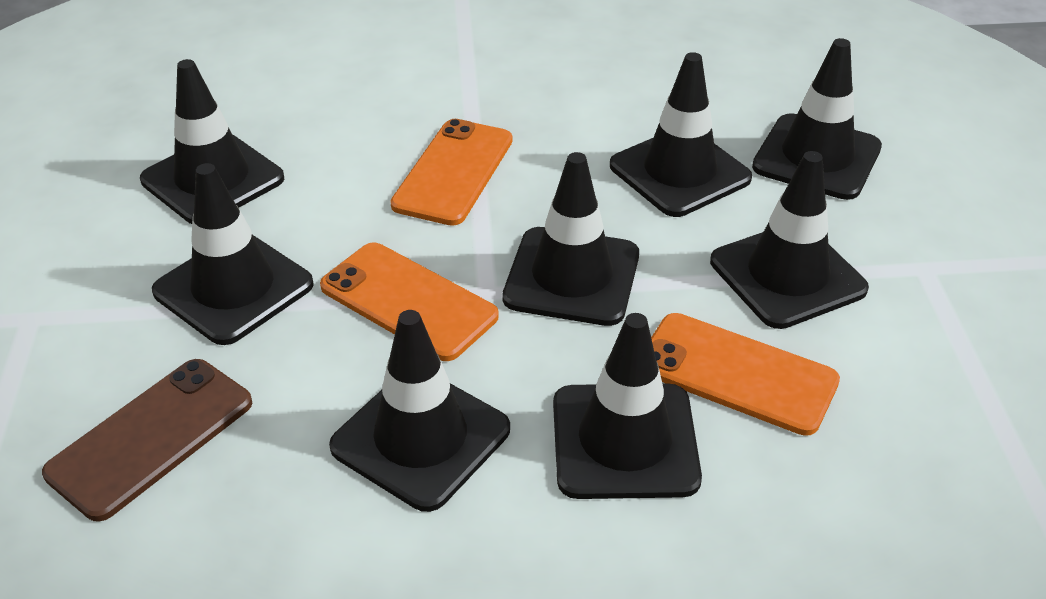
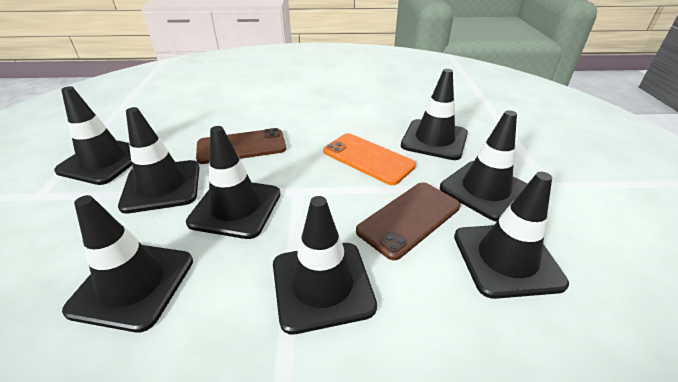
brown phone: 1 -> 2
orange phone: 3 -> 1

